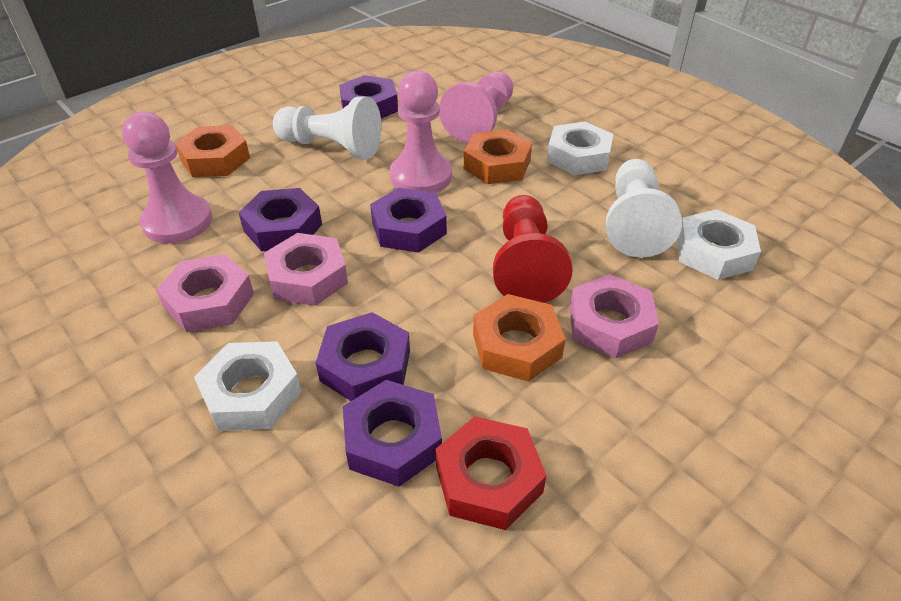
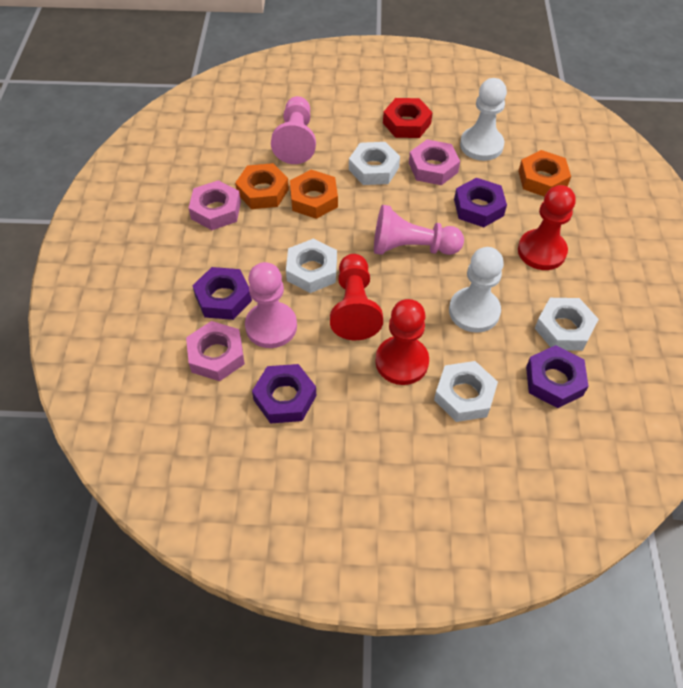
purple nut: 5 -> 4
red pawn: 1 -> 3
white nut: 3 -> 4

